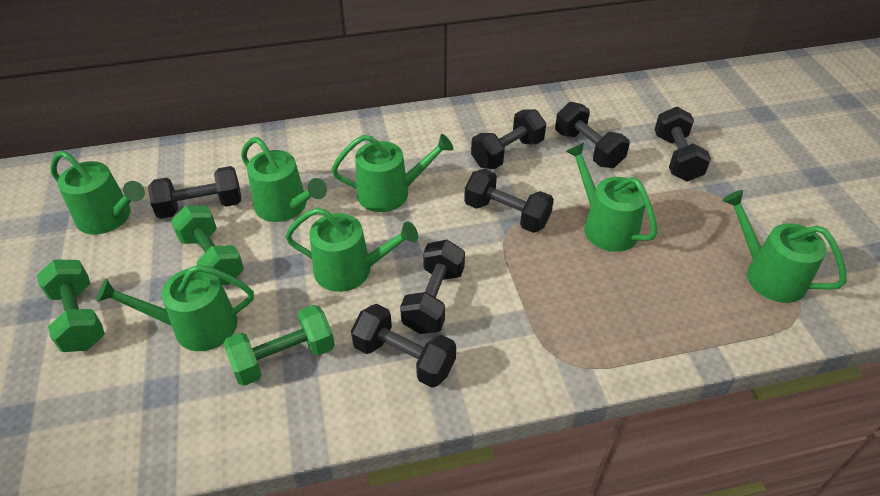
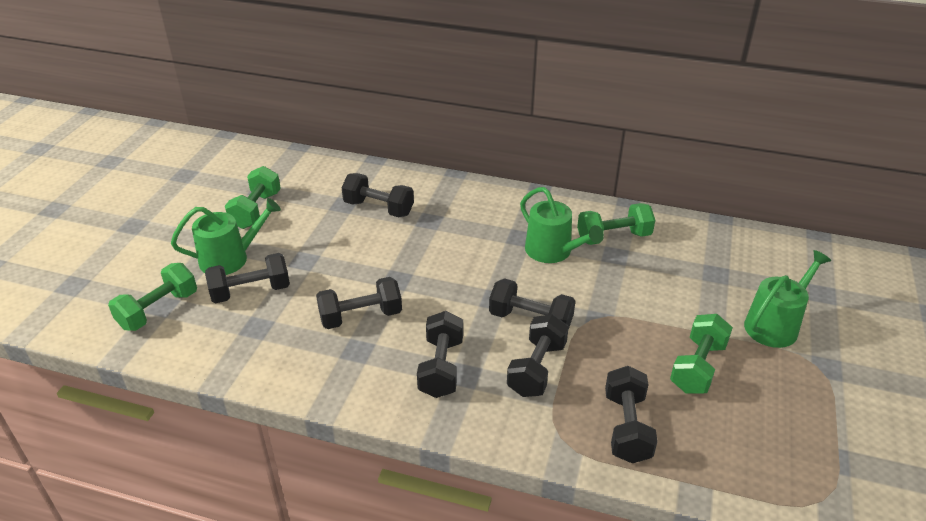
green dumbbell: 3 -> 4
green watering can: 7 -> 3

